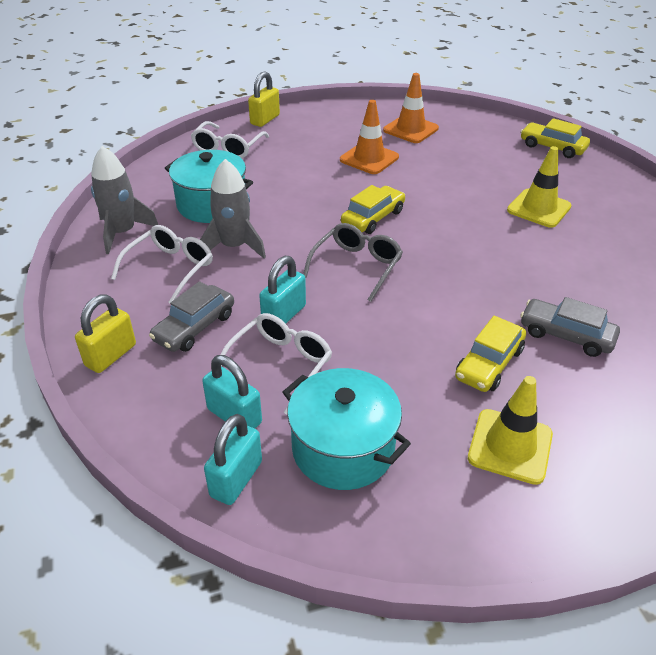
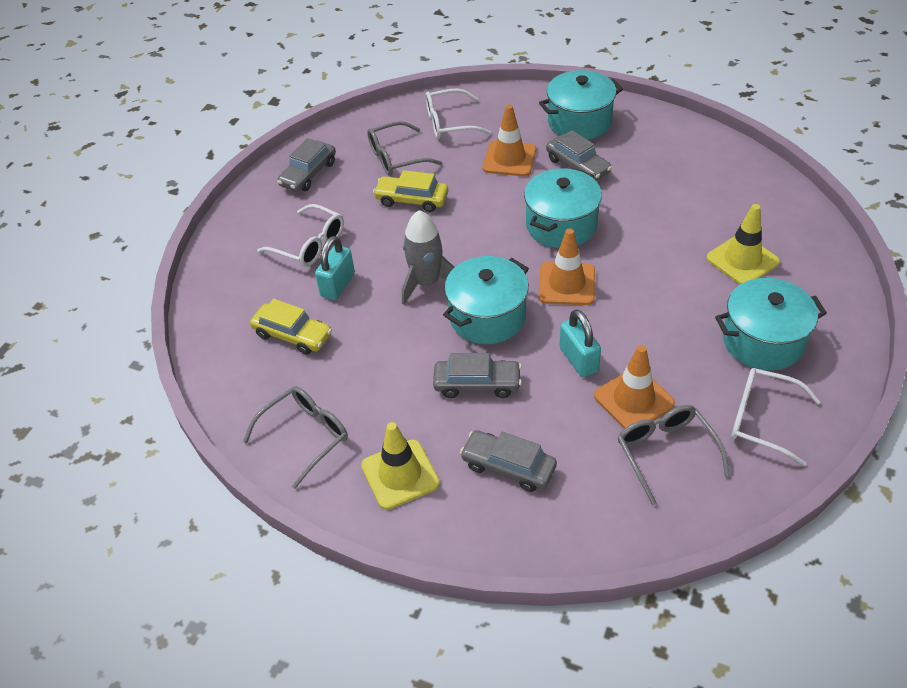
grey car: 2 -> 4
grey glasses: 1 -> 3
grey rocket: 2 -> 1
orange traffic cone: 2 -> 3
turquoise padlock: 3 -> 2
turquoise pot: 2 -> 4
yellow car: 3 -> 2
yellow padlock: 2 -> 0

